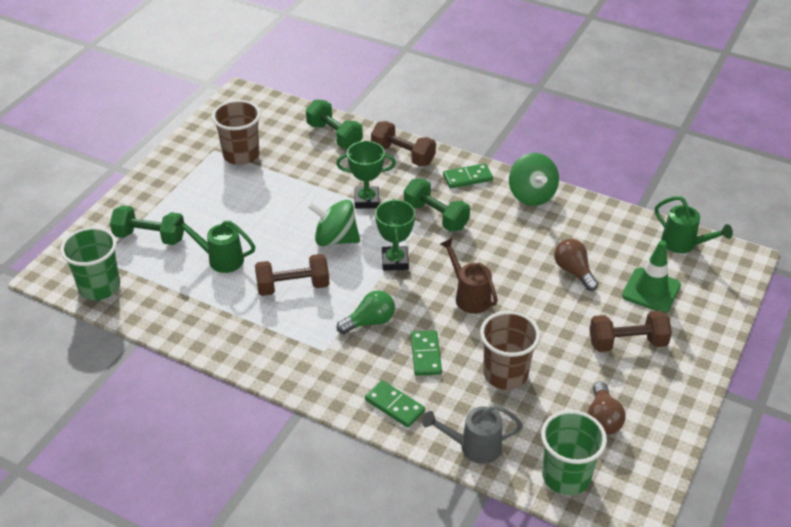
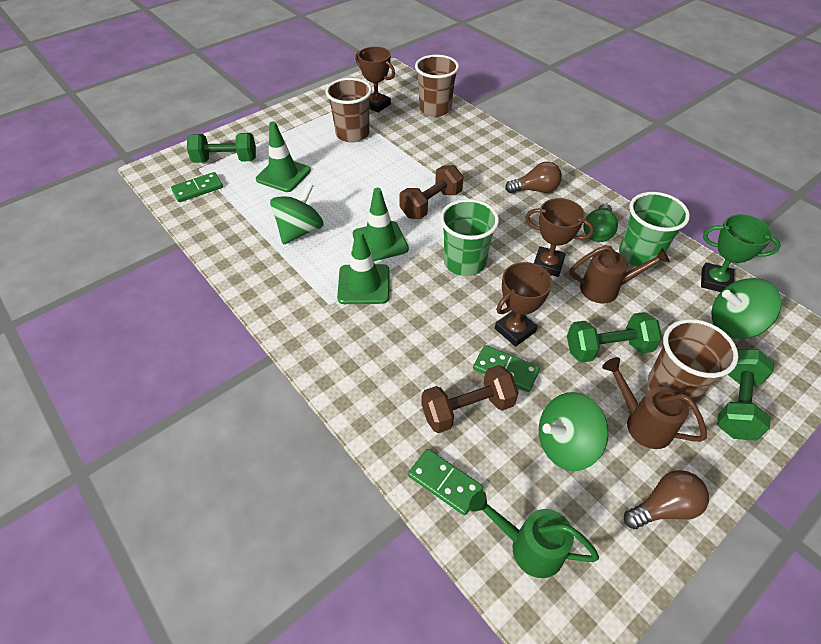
brown cup: 2 -> 3
brown dumbbell: 3 -> 2
brown trophy: 0 -> 3
brown watering can: 1 -> 2
green spinning top: 2 -> 3
green traffic cone: 1 -> 3
green trophy: 2 -> 1
green watering can: 2 -> 1
grey watering can: 1 -> 0

